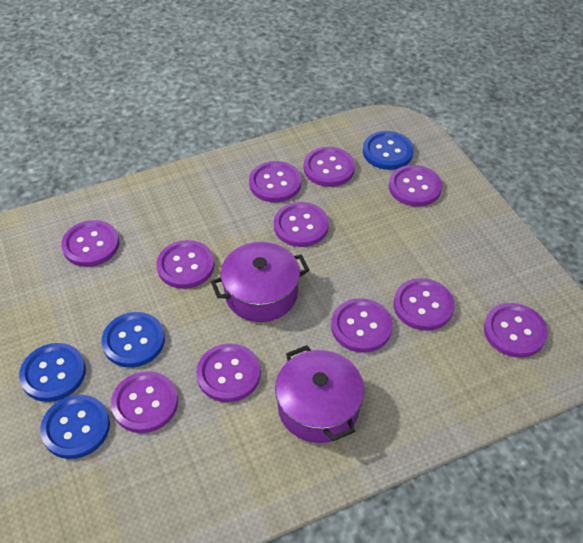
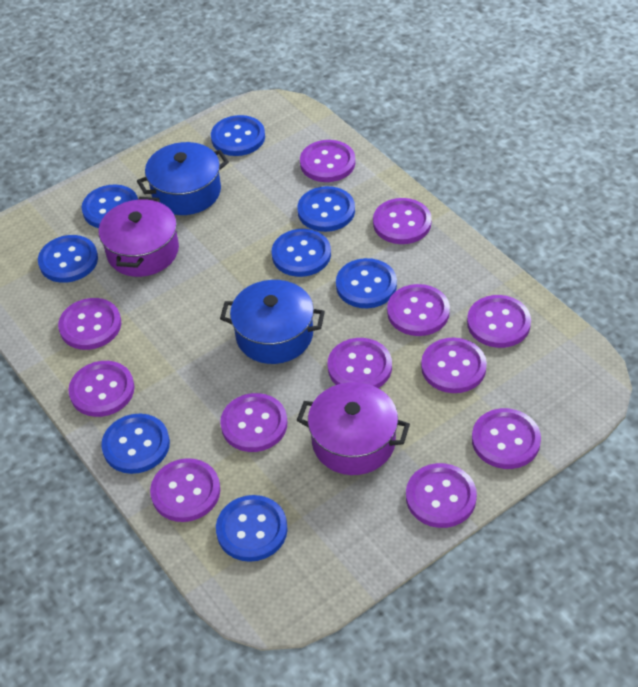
blue button: 4 -> 8
blue pot: 0 -> 2
purple button: 11 -> 12

